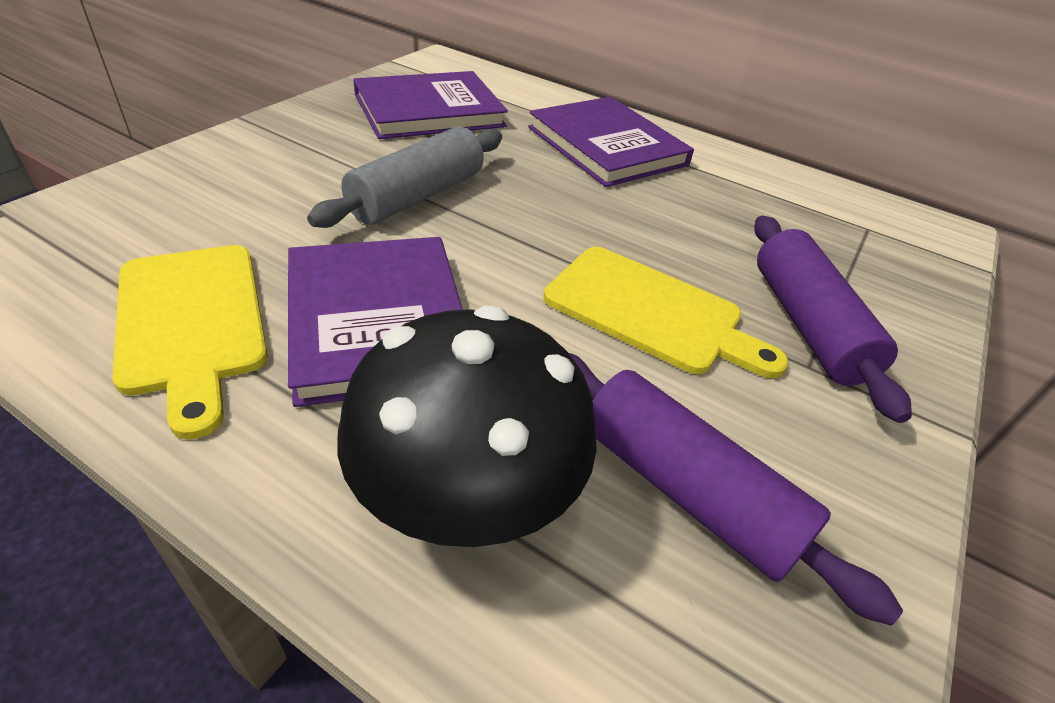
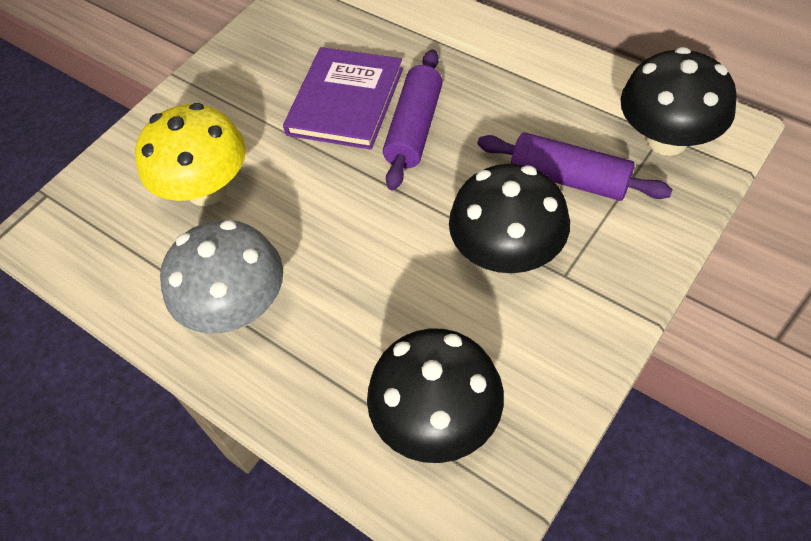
black mushroom: 1 -> 3
grey mushroom: 0 -> 1
grey rolling pin: 1 -> 0
purple book: 3 -> 1
yellow cutting board: 2 -> 0
yellow mushroom: 0 -> 1

